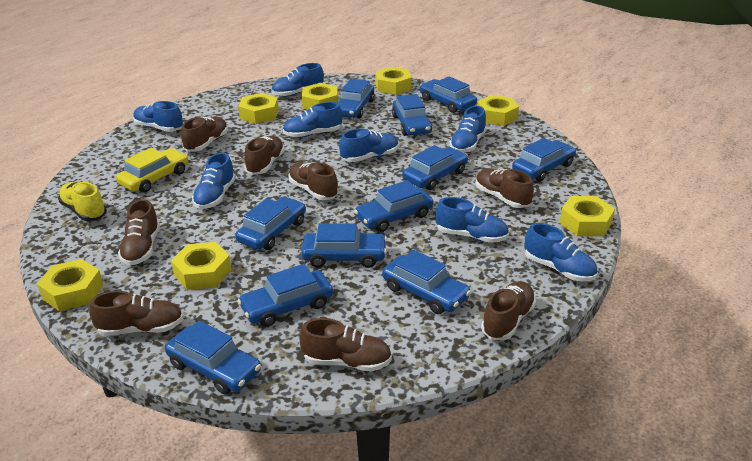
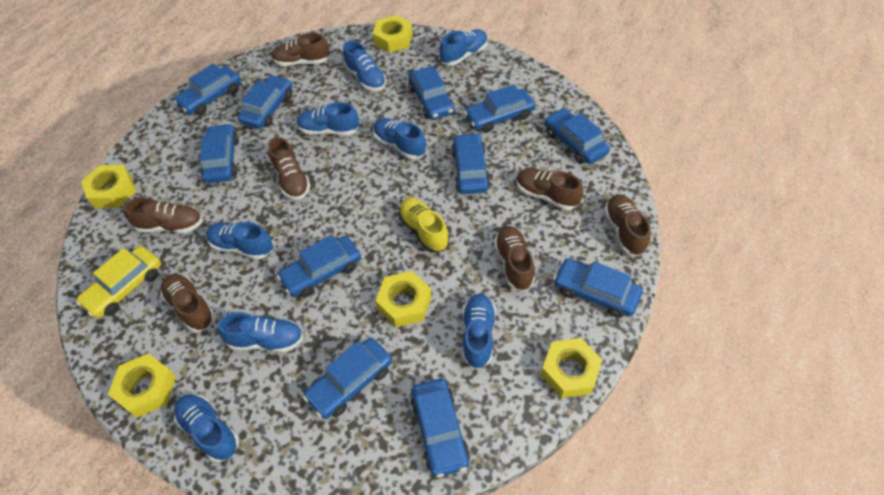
brown shoe: 8 -> 7
yellow nut: 7 -> 5

